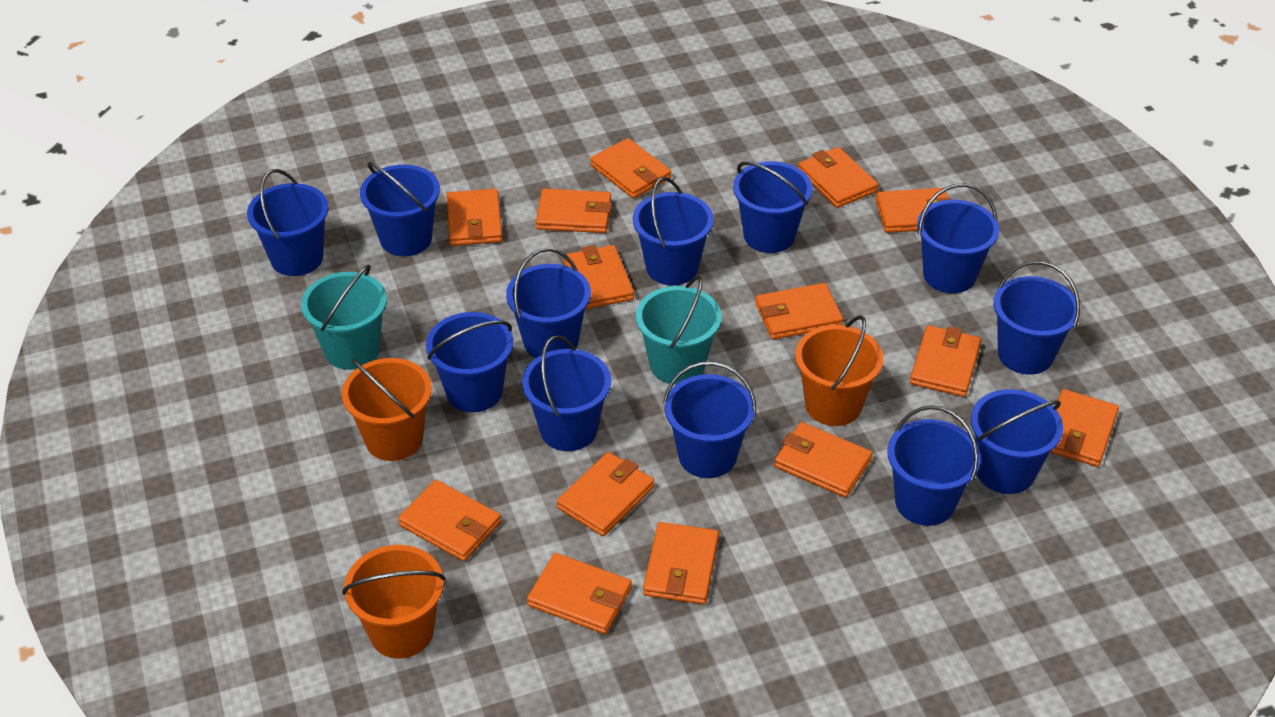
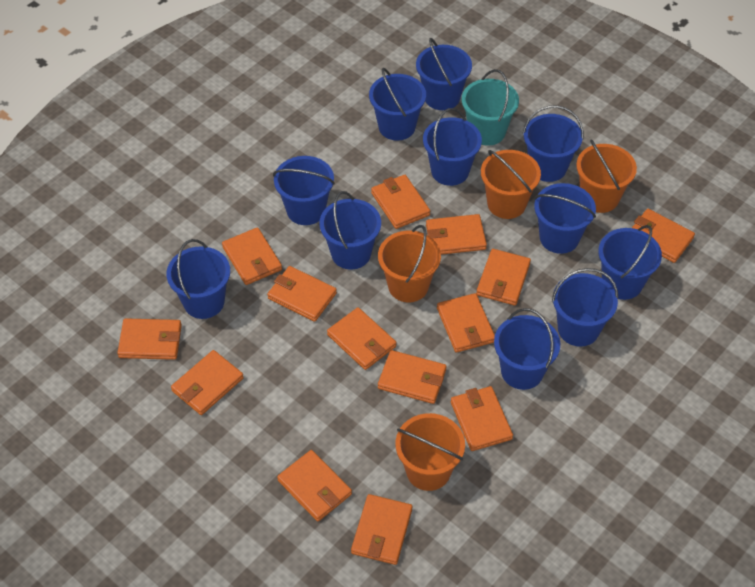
blue bucket: 12 -> 11
orange bucket: 3 -> 4
turquoise bucket: 2 -> 1

